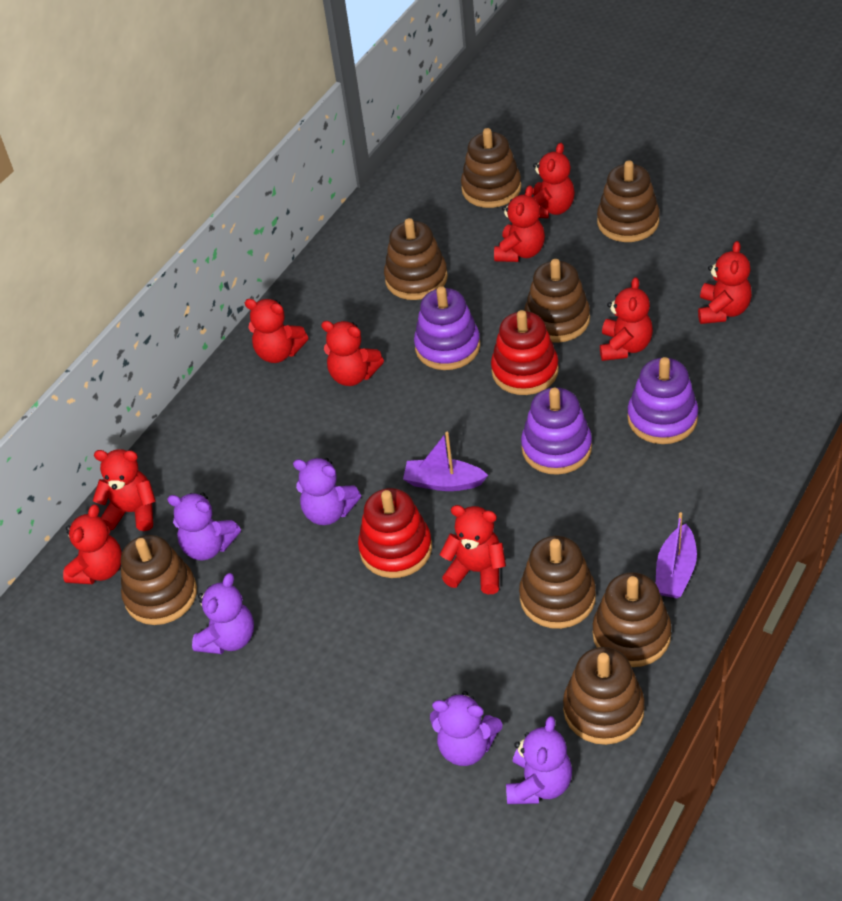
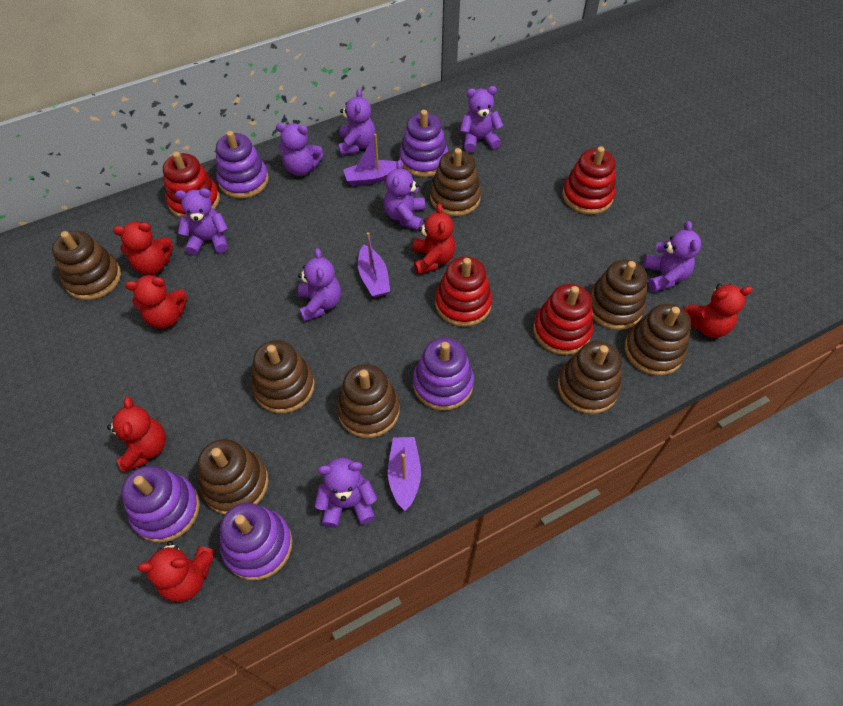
purple boat: 2 -> 3
purple stacking toy: 3 -> 5
purple teddy bear: 5 -> 8
red stacking toy: 2 -> 4
red teddy bear: 9 -> 6

